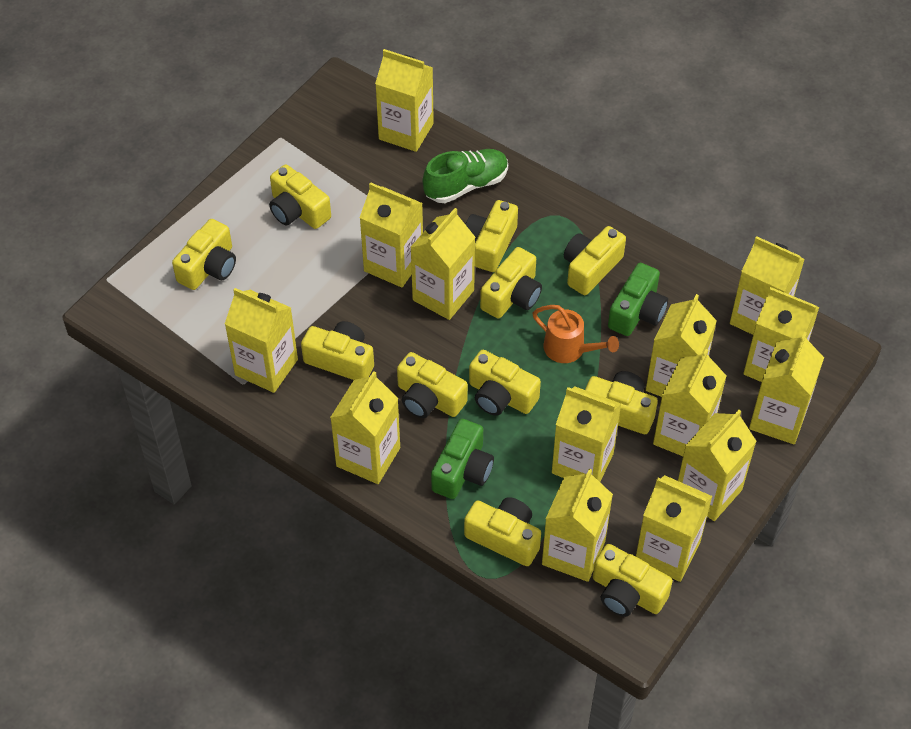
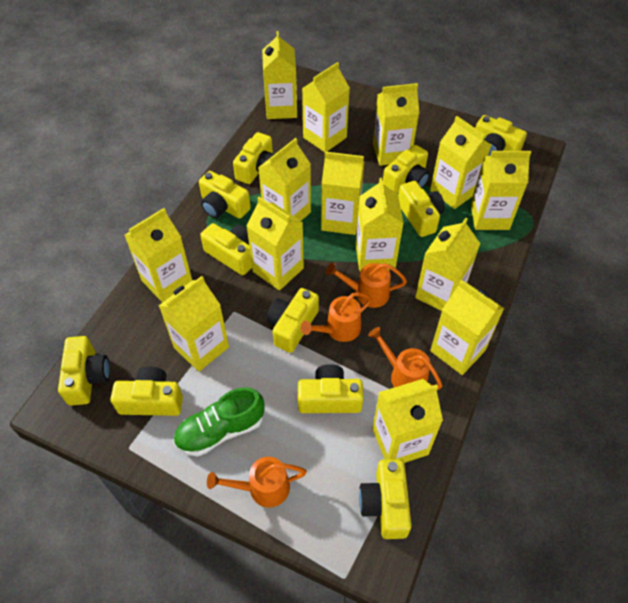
green camera: 2 -> 0
orange watering can: 1 -> 4

